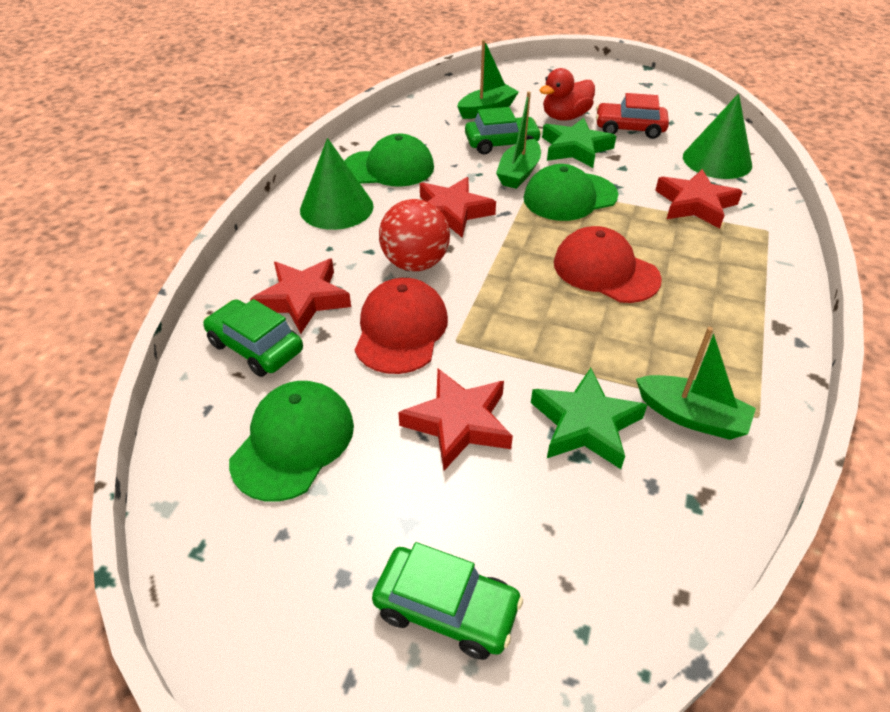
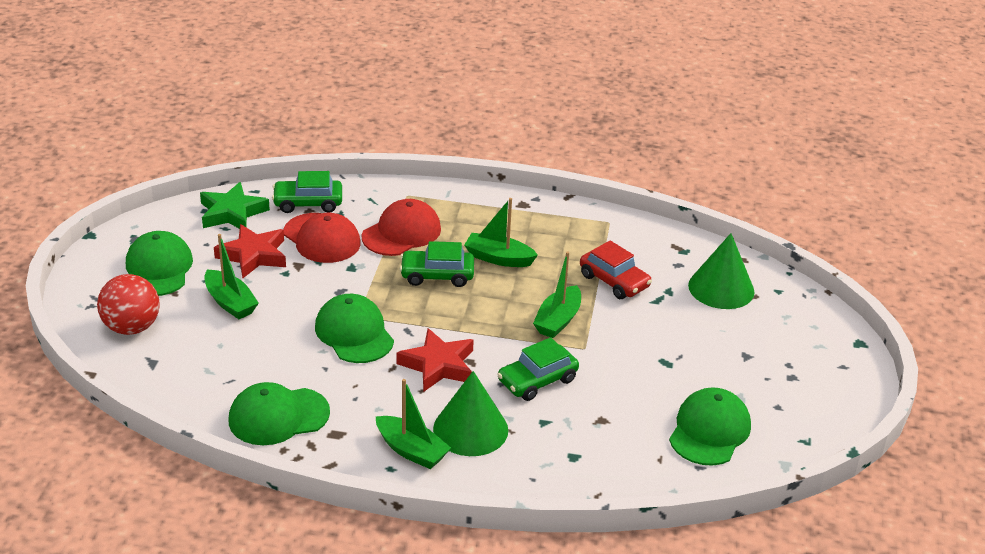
green boat: 3 -> 4
green cap: 3 -> 4
green star: 2 -> 1
red duck: 1 -> 0
red star: 4 -> 2

